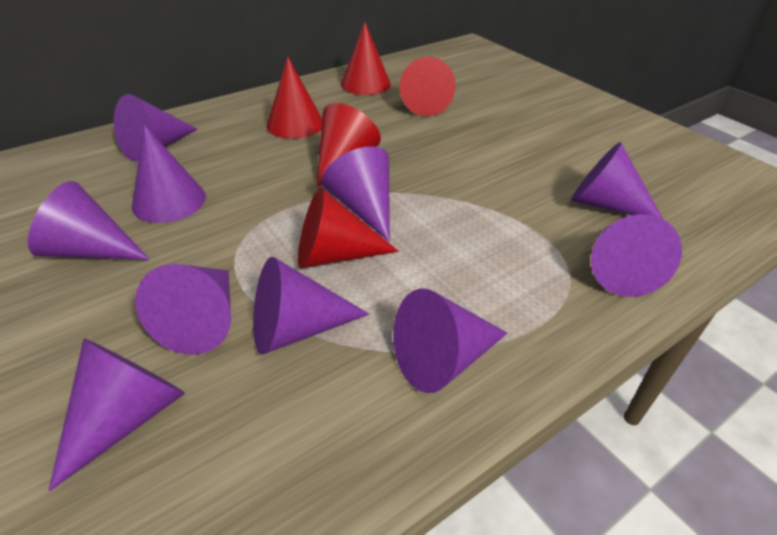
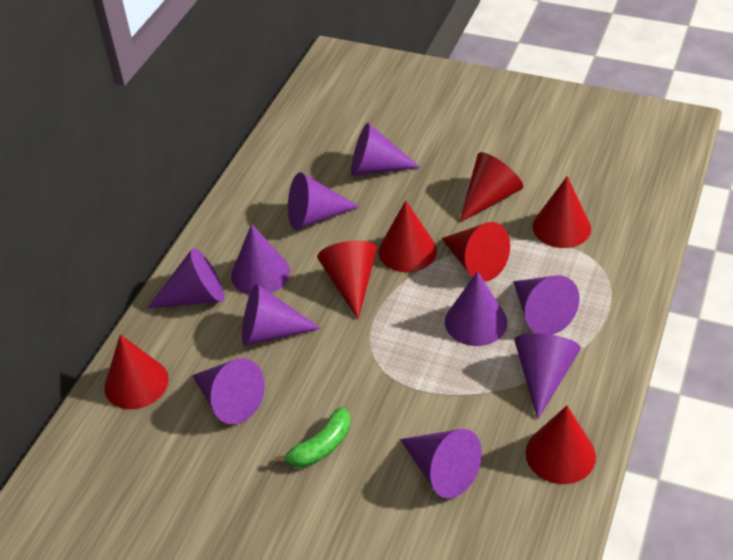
green banana: 0 -> 1
red cone: 5 -> 7

